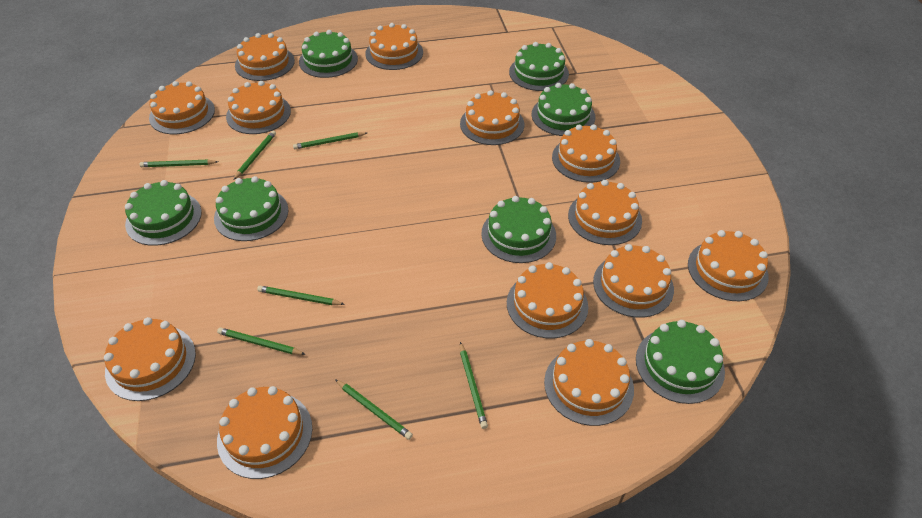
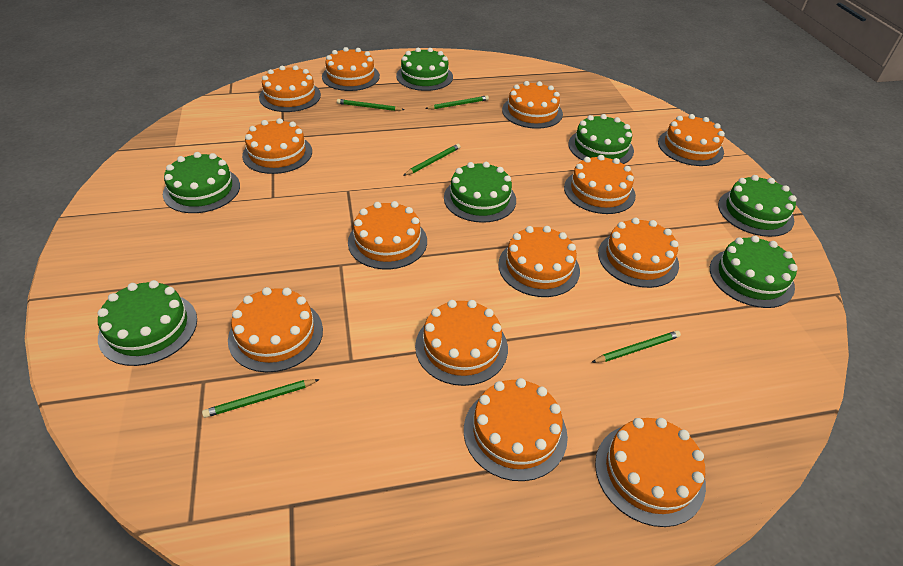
green pencil: 7 -> 5

